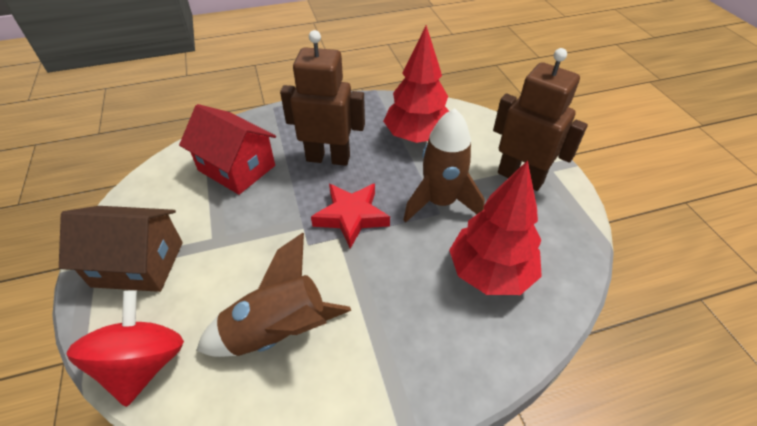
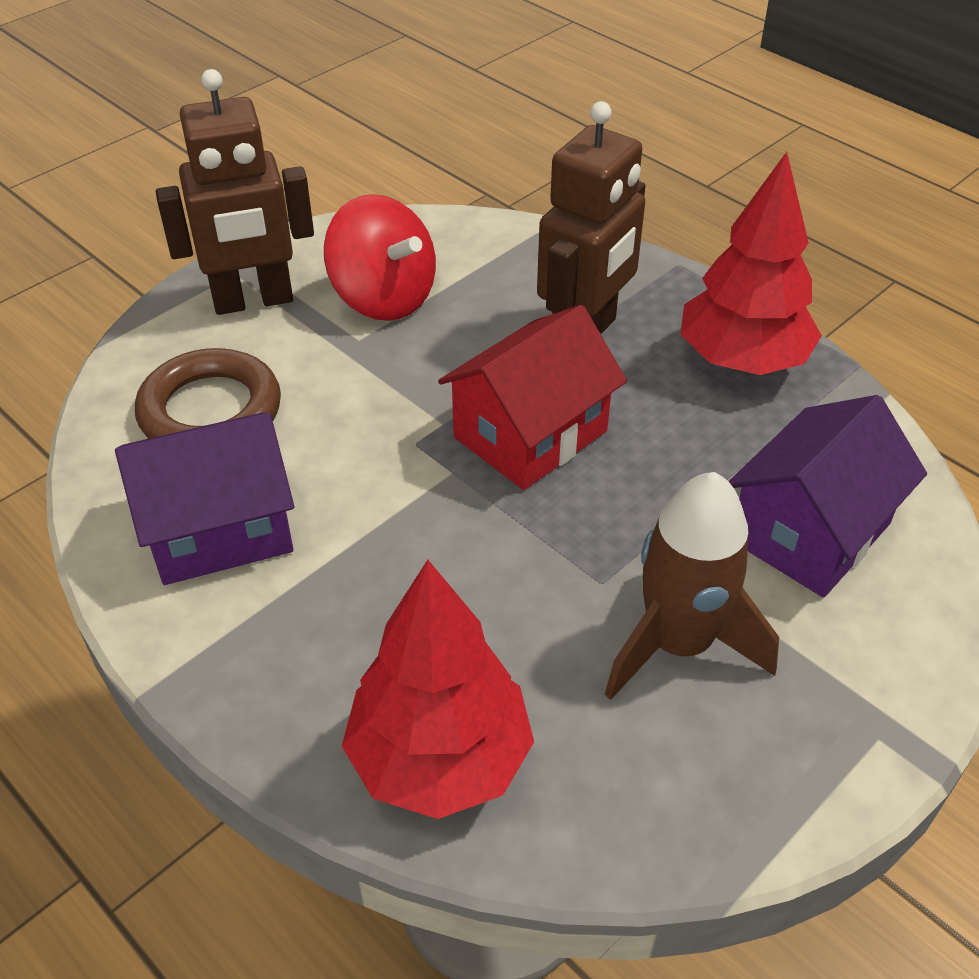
brown house: 1 -> 0
brown ring: 0 -> 1
brown rocket: 2 -> 1
purple house: 0 -> 2
red star: 1 -> 0

